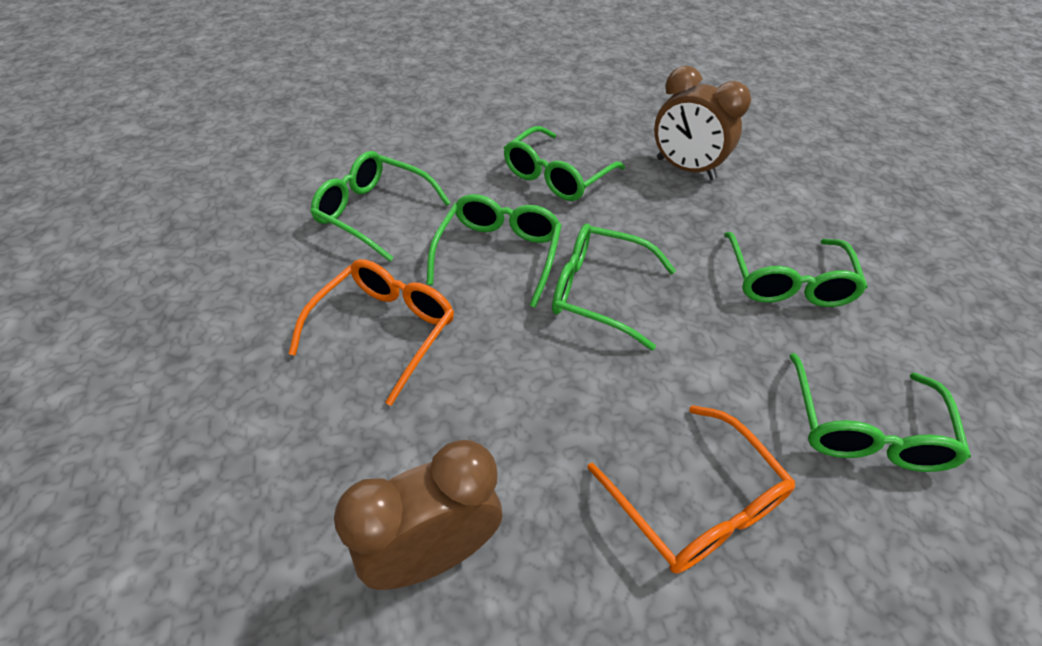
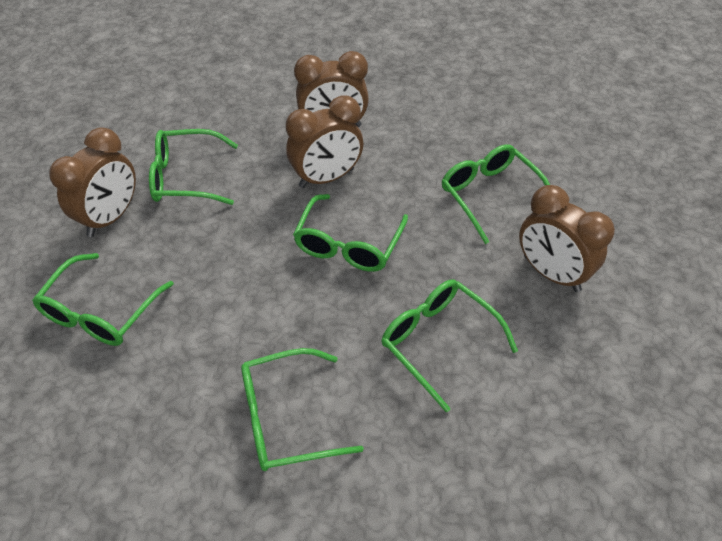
brown clock: 2 -> 4
orange glasses: 2 -> 0

